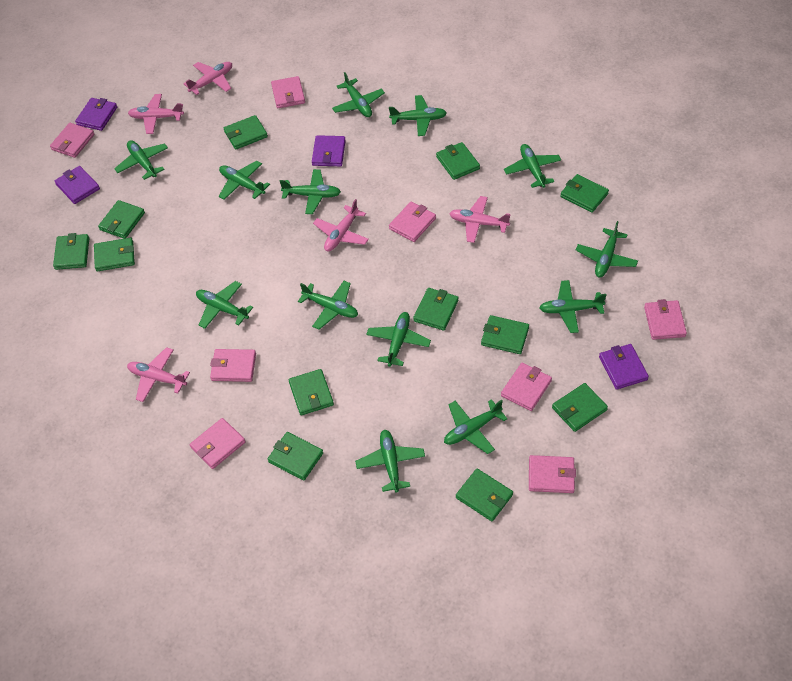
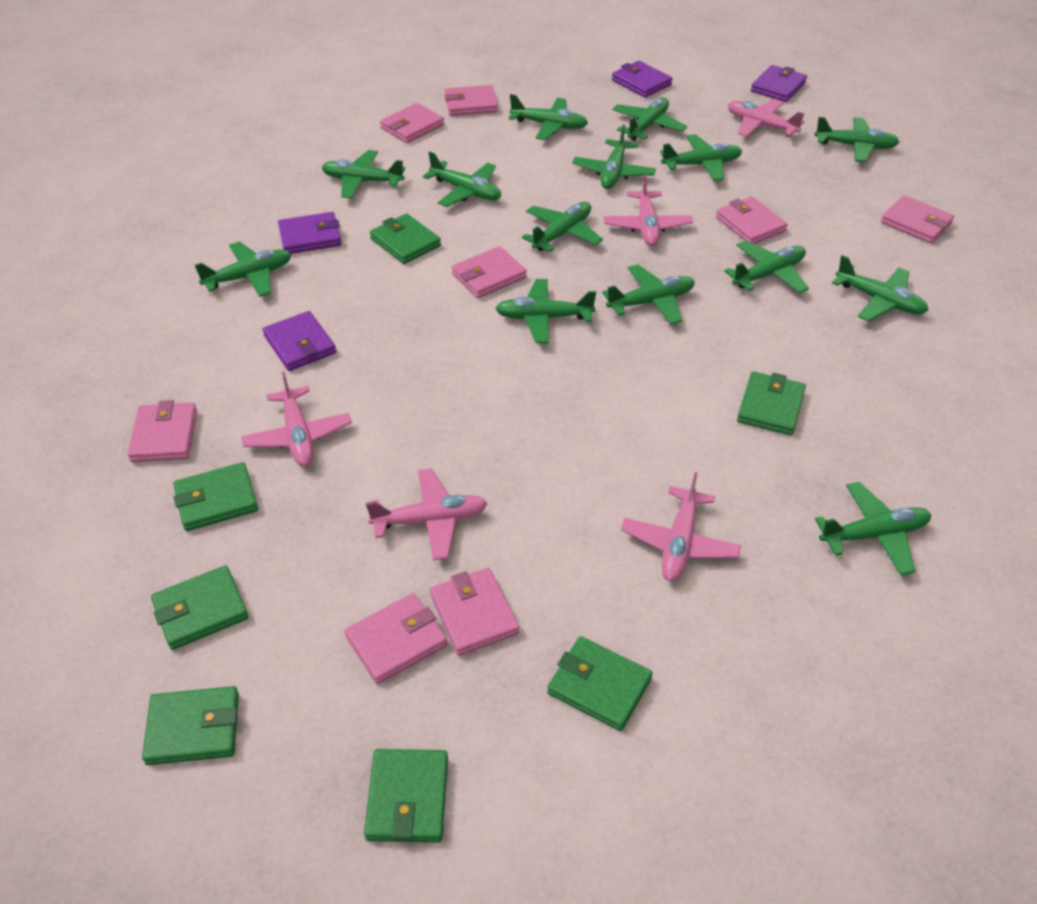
green plane: 13 -> 14
green wallet: 12 -> 7

